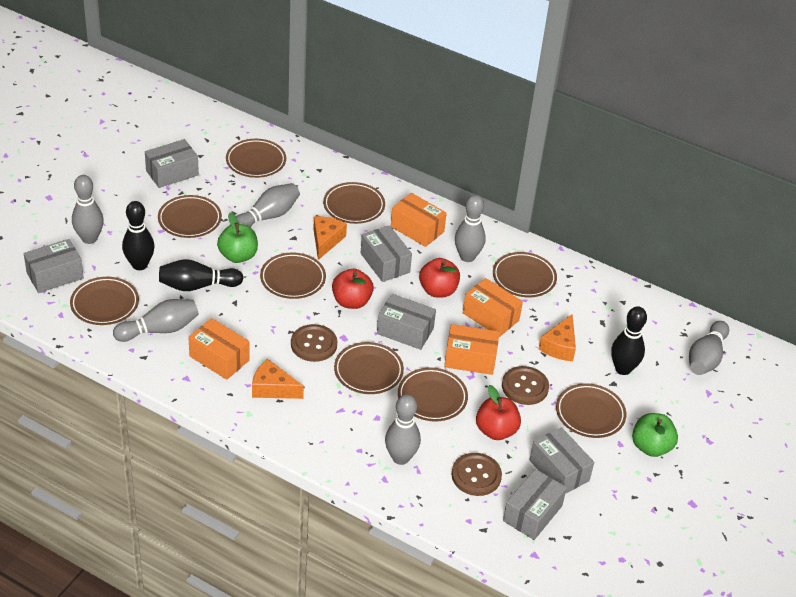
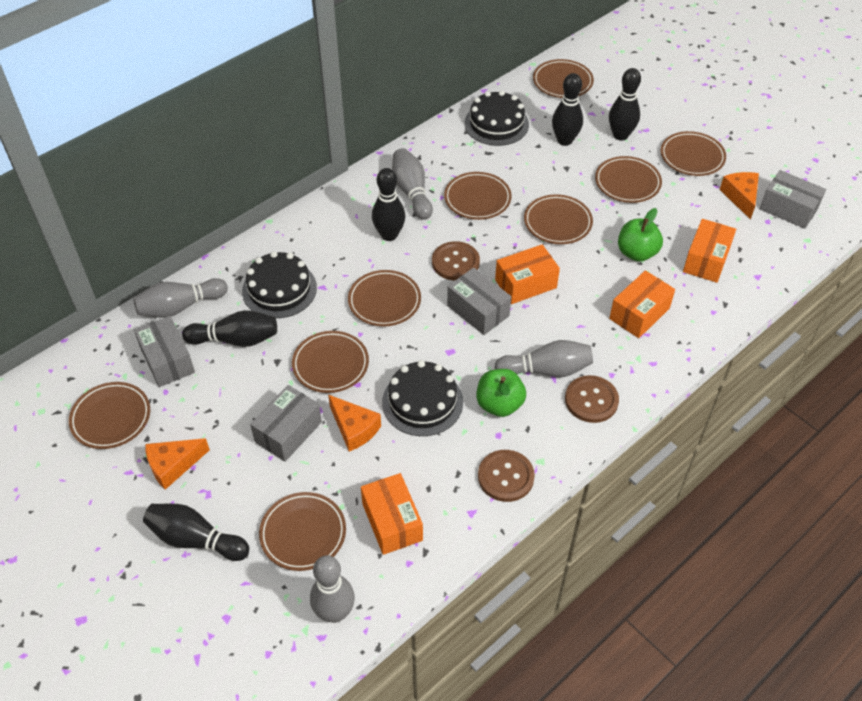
black bowling pin: 3 -> 5
black cake: 0 -> 3
grey bowling pin: 6 -> 4
grey box: 6 -> 4
red apple: 3 -> 0

